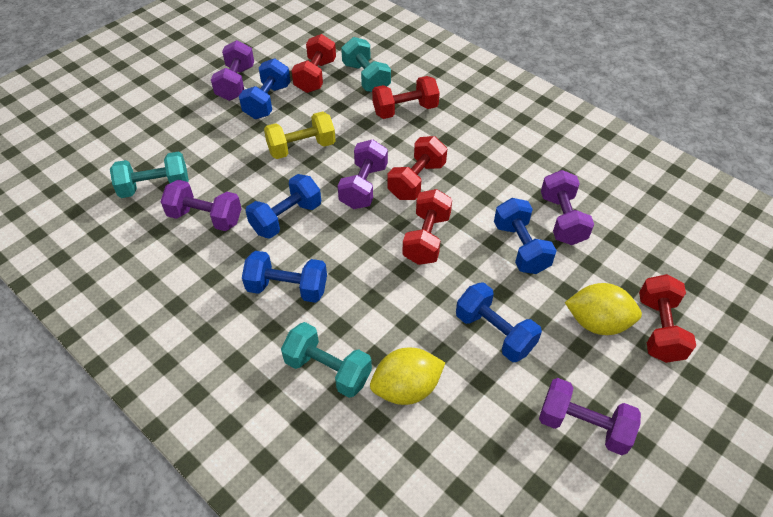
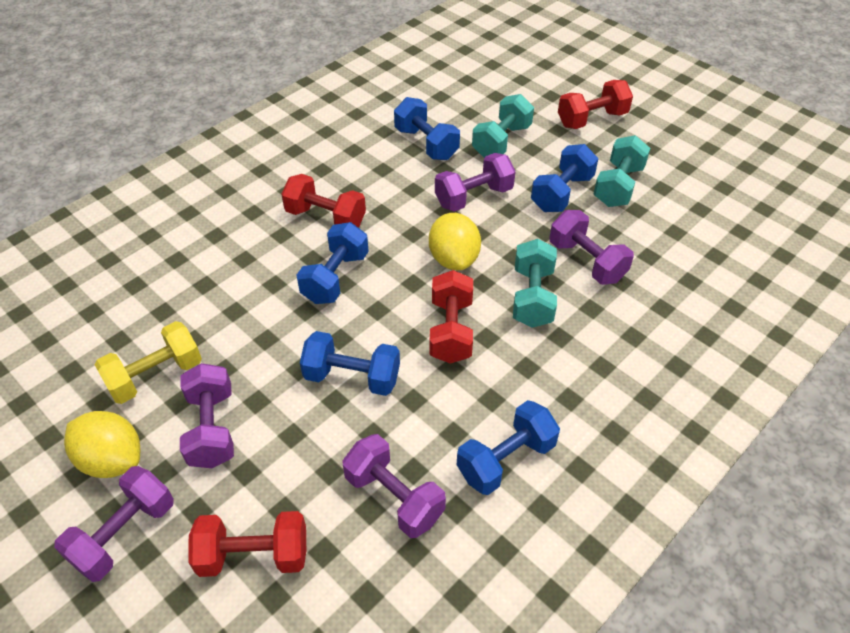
red dumbbell: 5 -> 4

